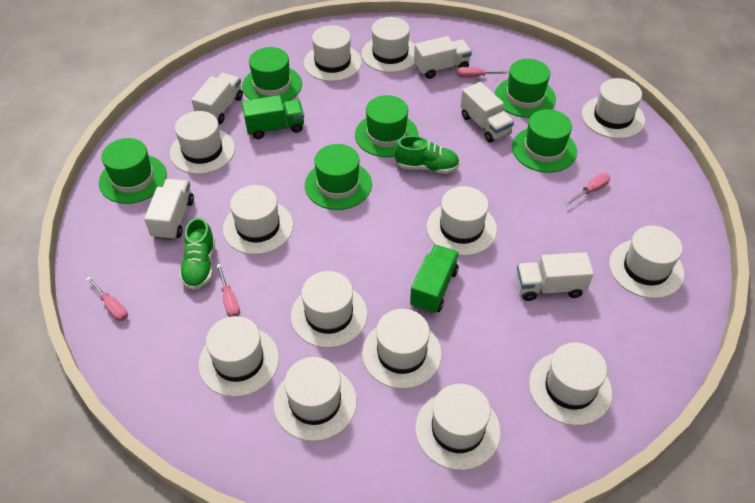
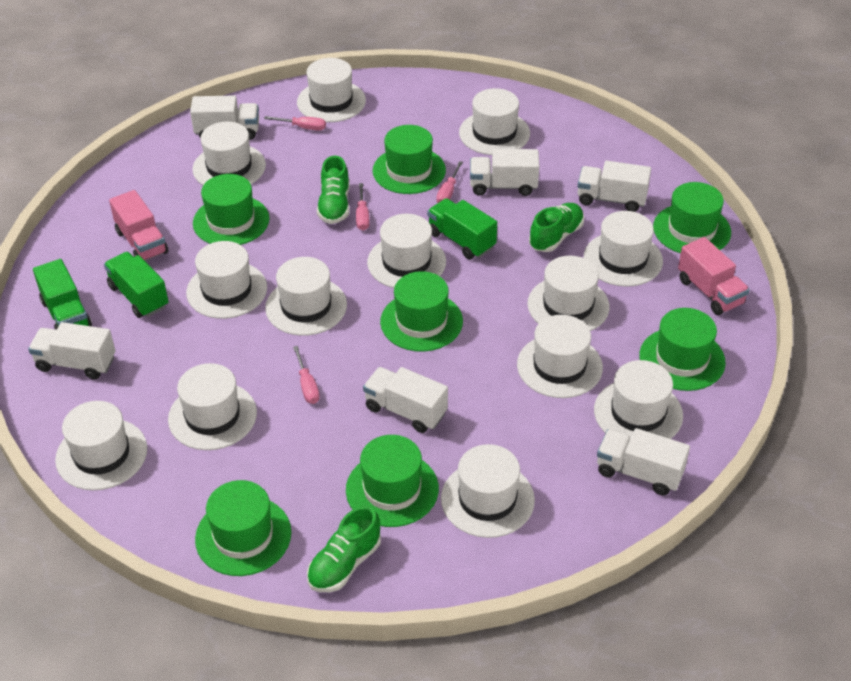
green hat: 6 -> 7
green shoe: 2 -> 3
green truck: 2 -> 3
pink truck: 0 -> 2
white truck: 5 -> 6

